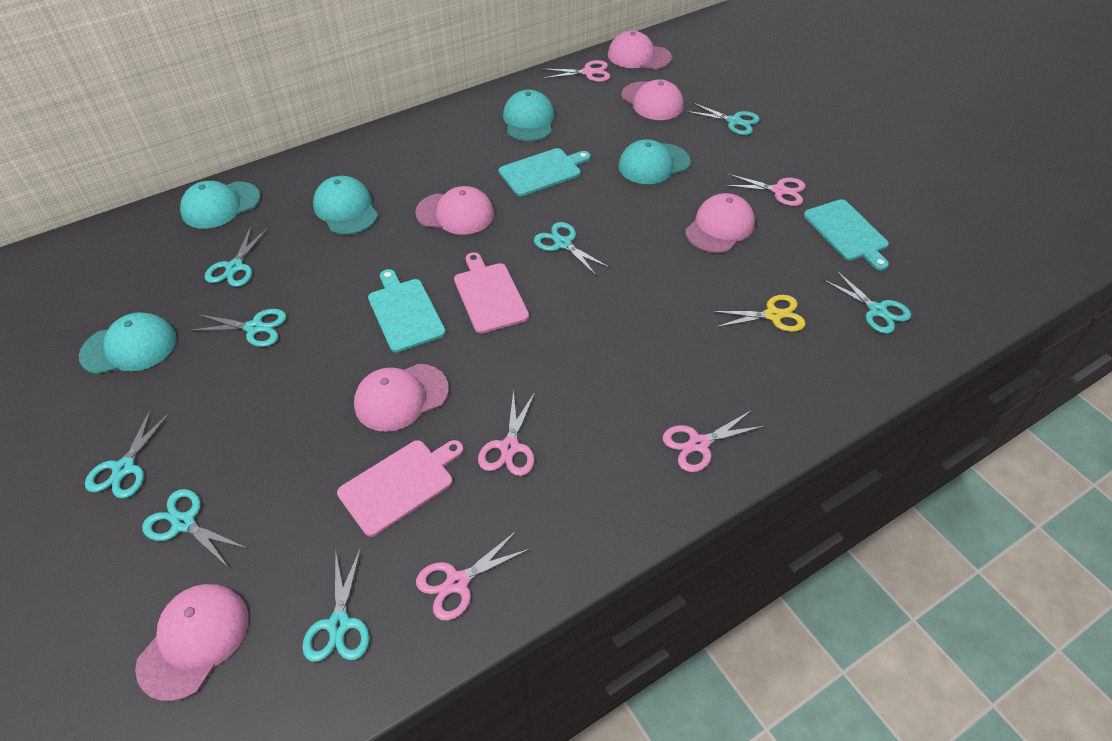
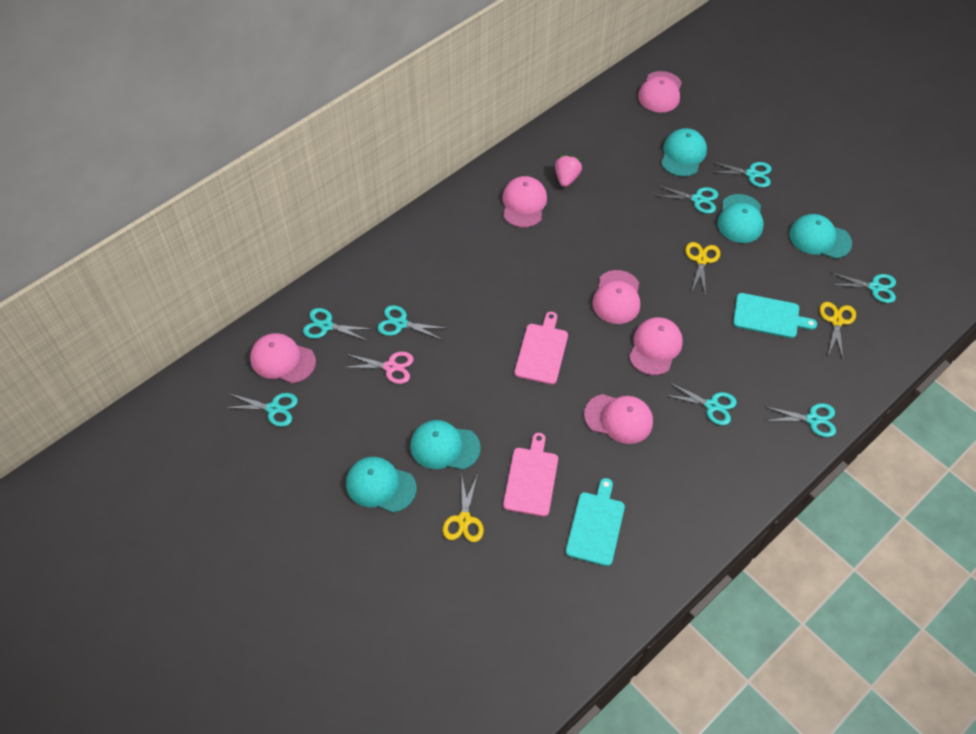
pink scissors: 5 -> 1
pink strawberry: 0 -> 1
turquoise cutting board: 3 -> 2
yellow scissors: 1 -> 3

